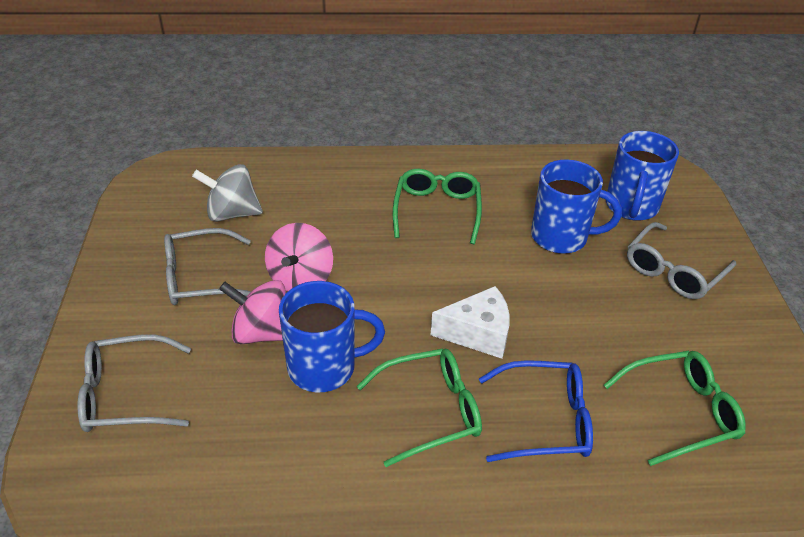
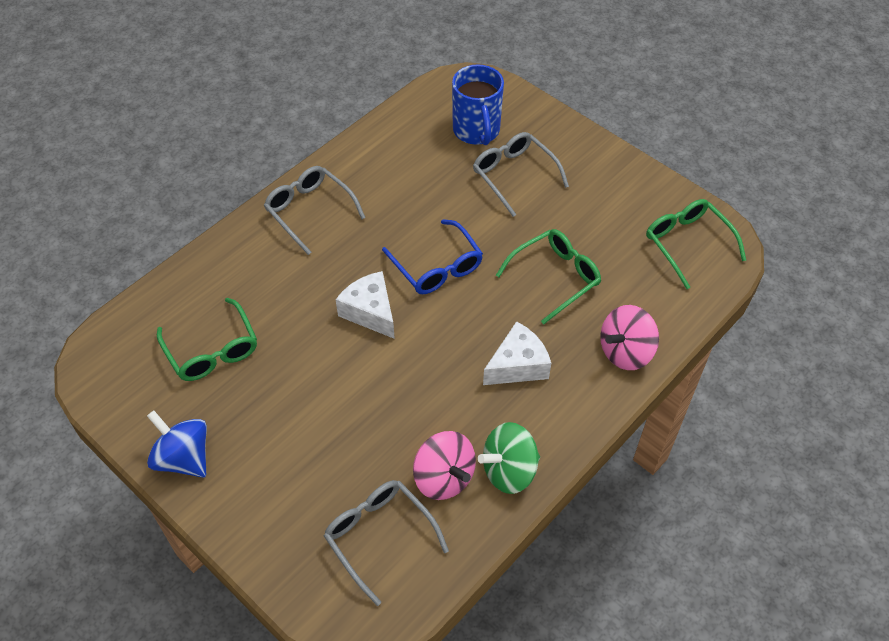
blue mug: 3 -> 1
blue spinning top: 0 -> 1
green spinning top: 0 -> 1
grey spinning top: 1 -> 0
white cheese: 1 -> 2

